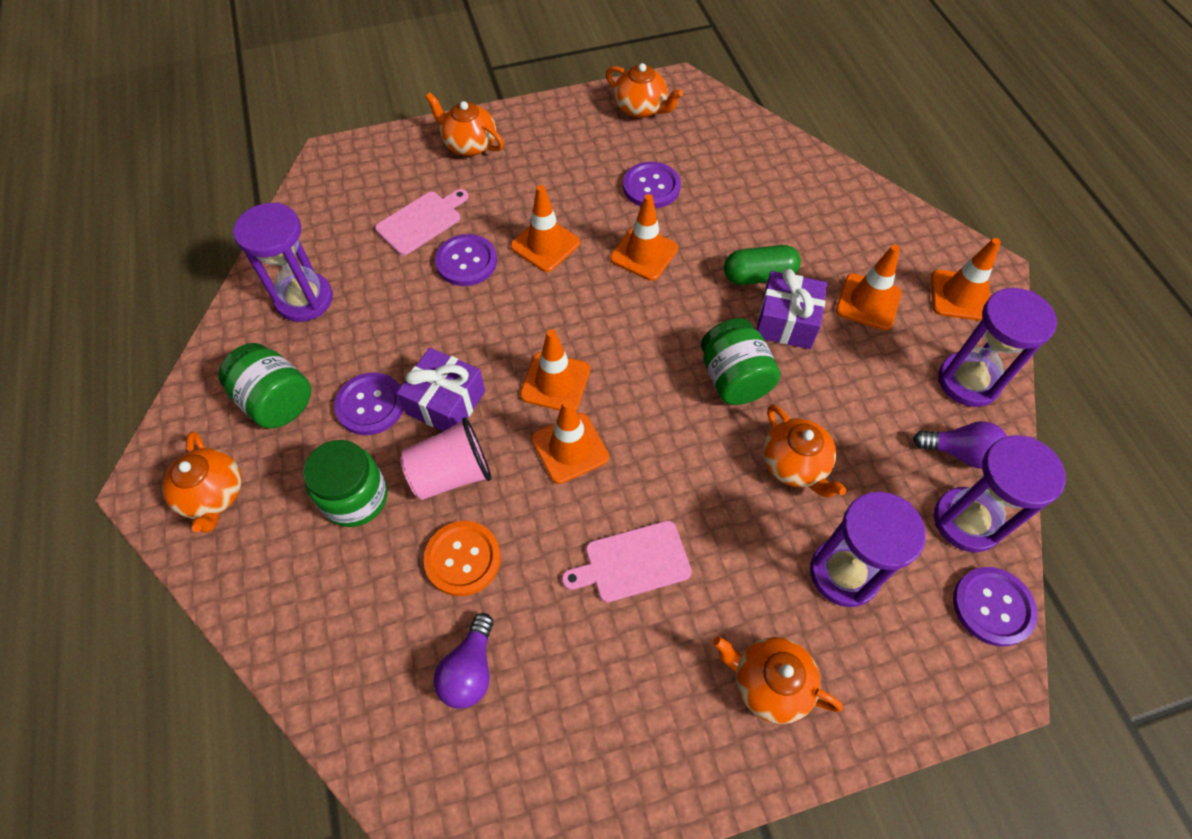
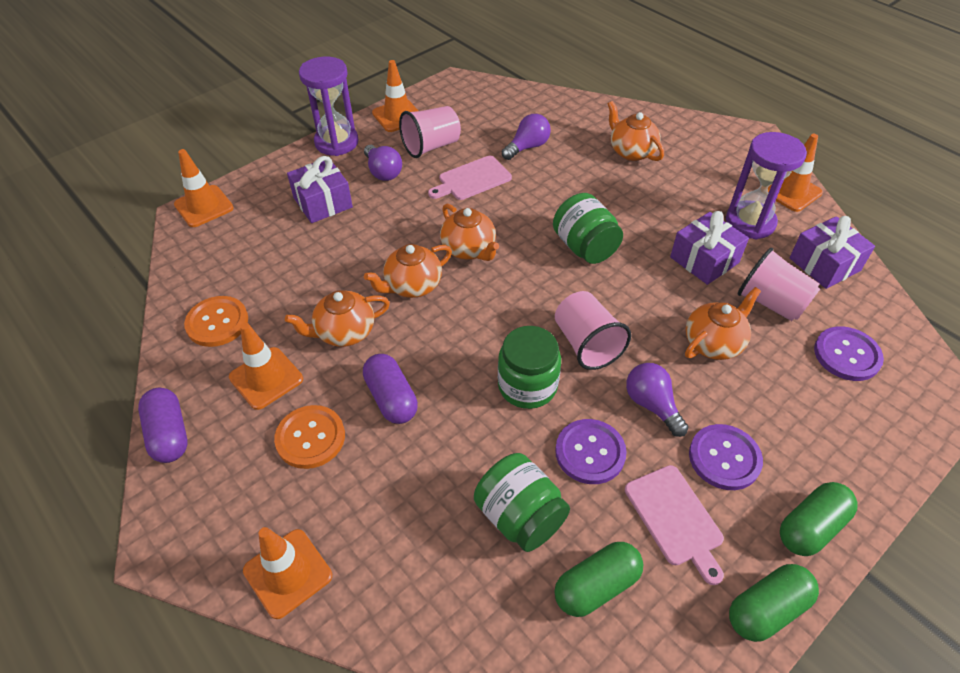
green capsule: 1 -> 3
orange button: 1 -> 2
orange traffic cone: 6 -> 5
pink cup: 1 -> 3
purple button: 4 -> 3
purple capsule: 0 -> 2
purple gift: 2 -> 3
purple hourglass: 4 -> 2
purple light bulb: 2 -> 3

